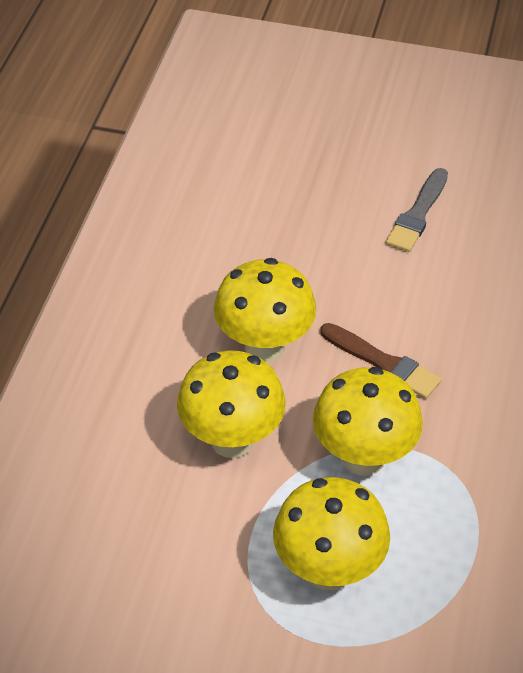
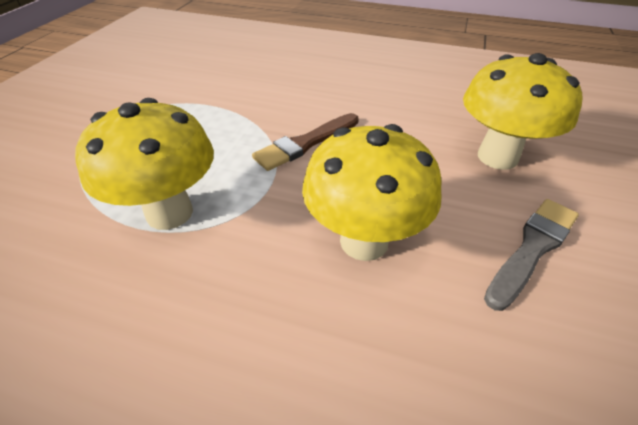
yellow mushroom: 4 -> 3

